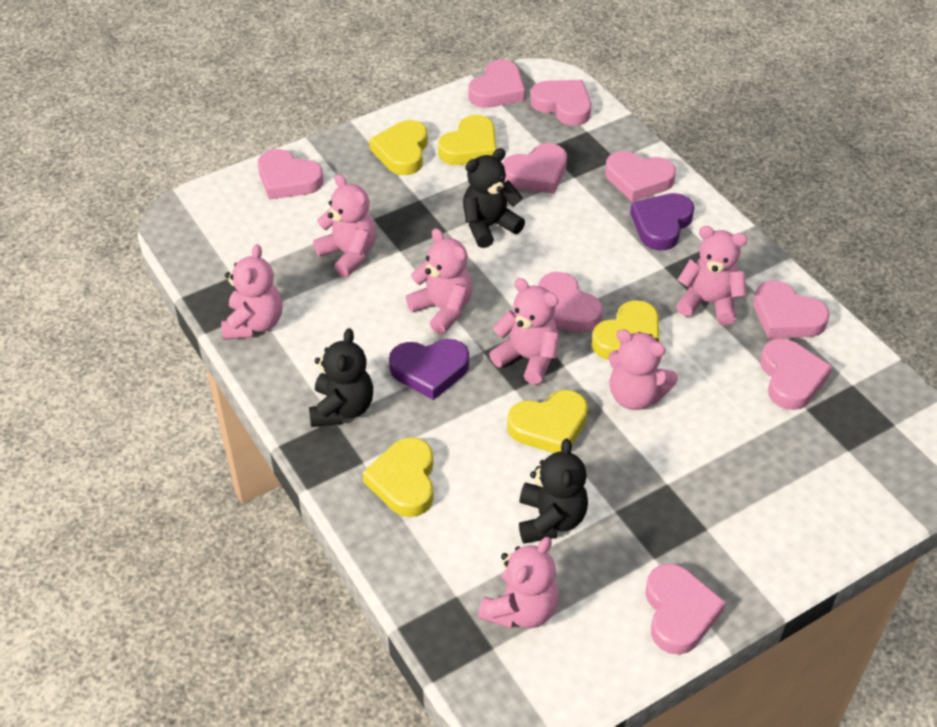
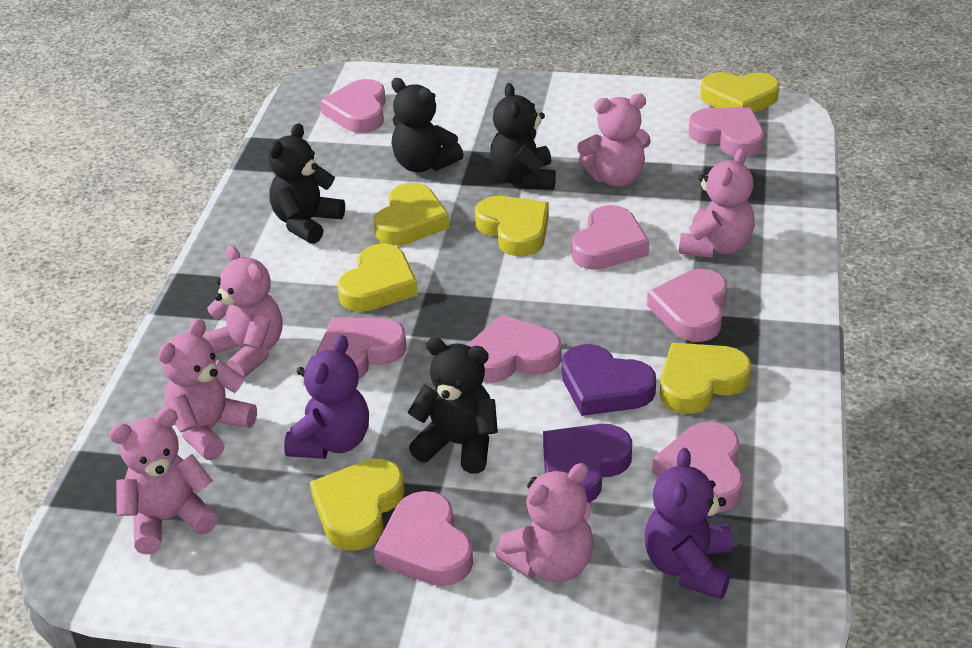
black teddy bear: 3 -> 4
pink heart: 9 -> 8
pink teddy bear: 7 -> 6
purple teddy bear: 0 -> 2
yellow heart: 5 -> 6

